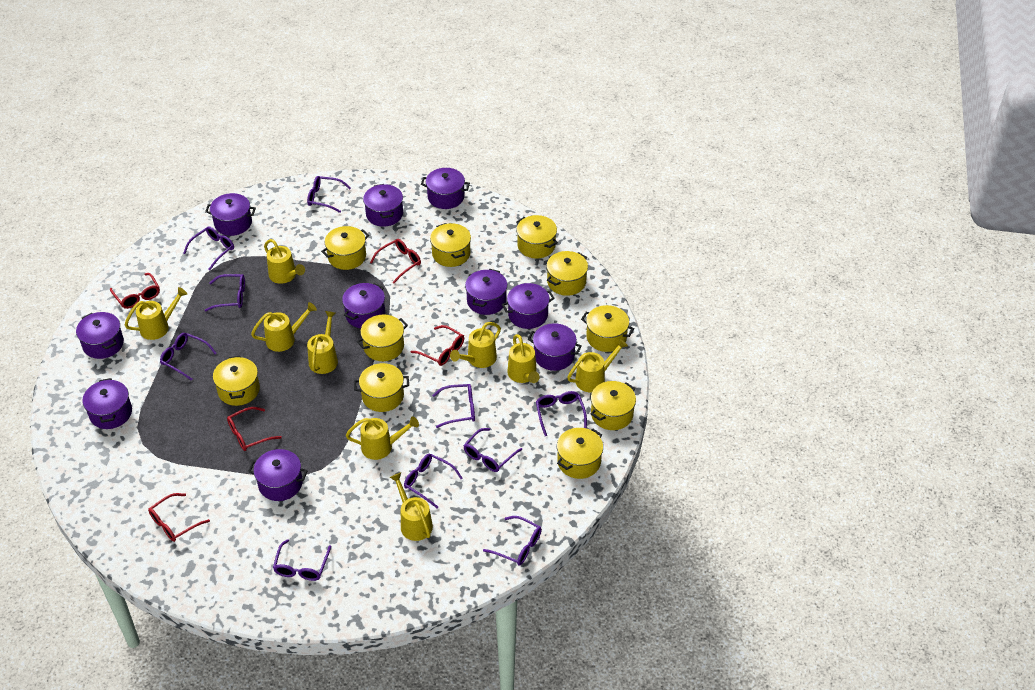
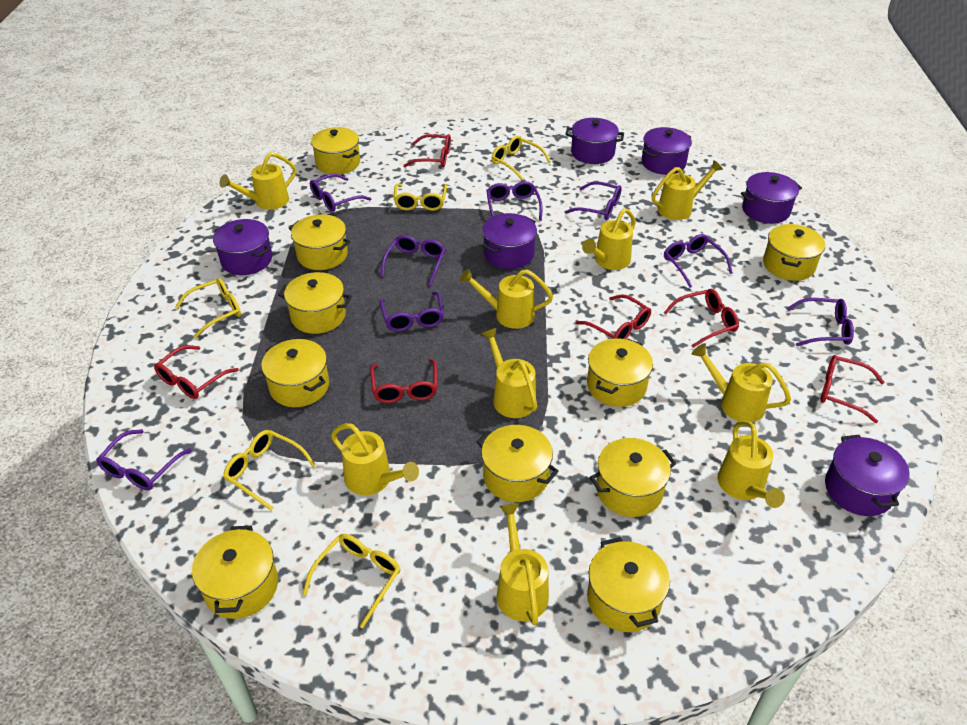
purple glasses: 10 -> 8
purple pot: 10 -> 6
red glasses: 5 -> 6
yellow glasses: 0 -> 5

